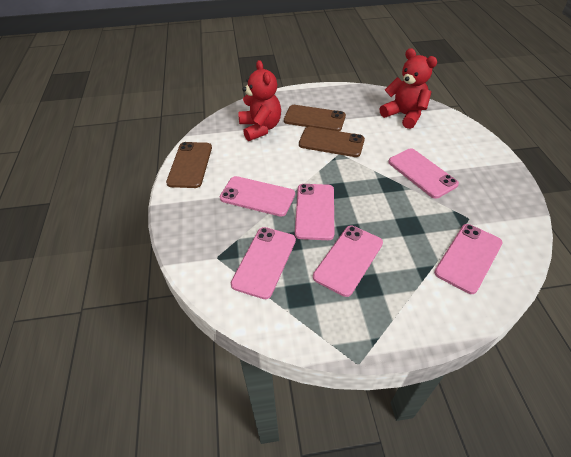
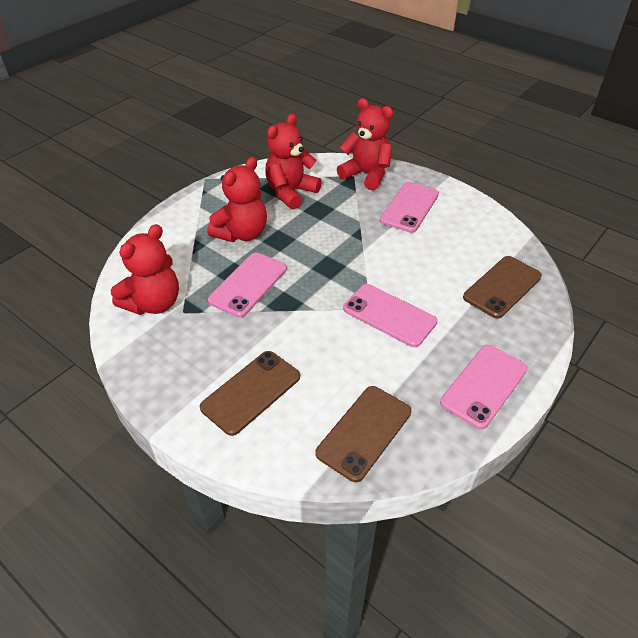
pink phone: 6 -> 4
red teddy bear: 2 -> 4

